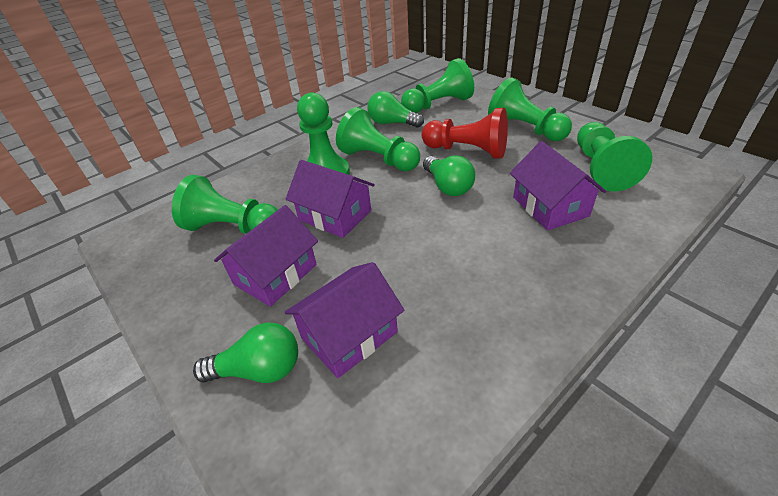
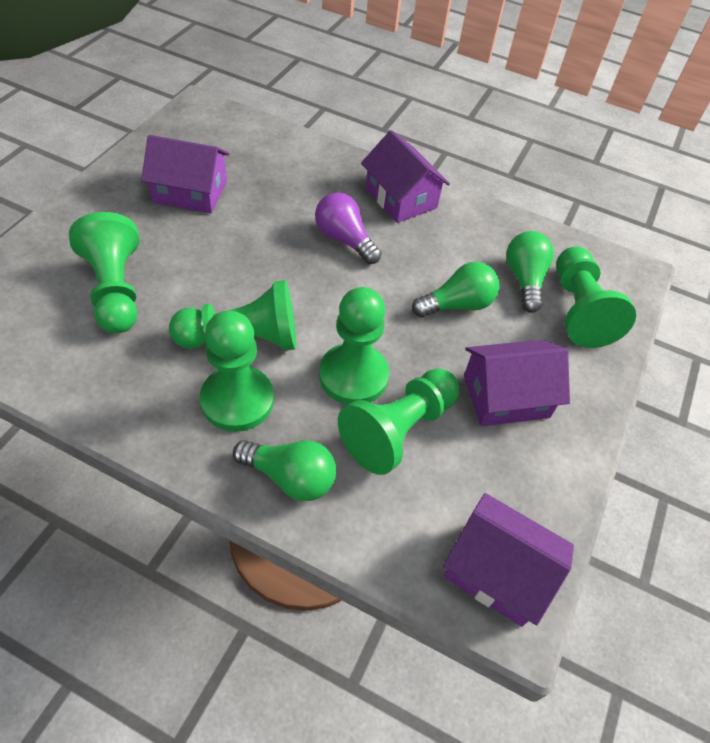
purple light bulb: 0 -> 1
red pawn: 1 -> 0

